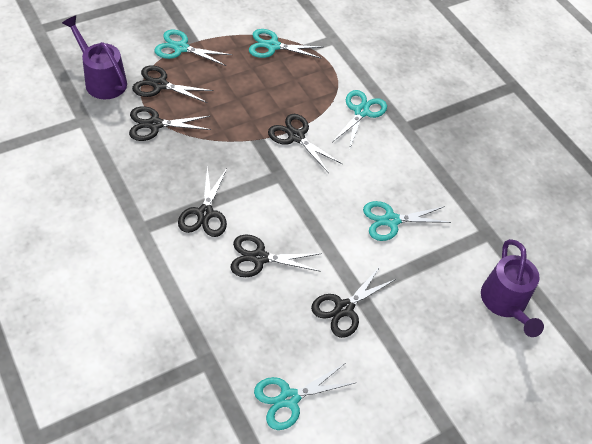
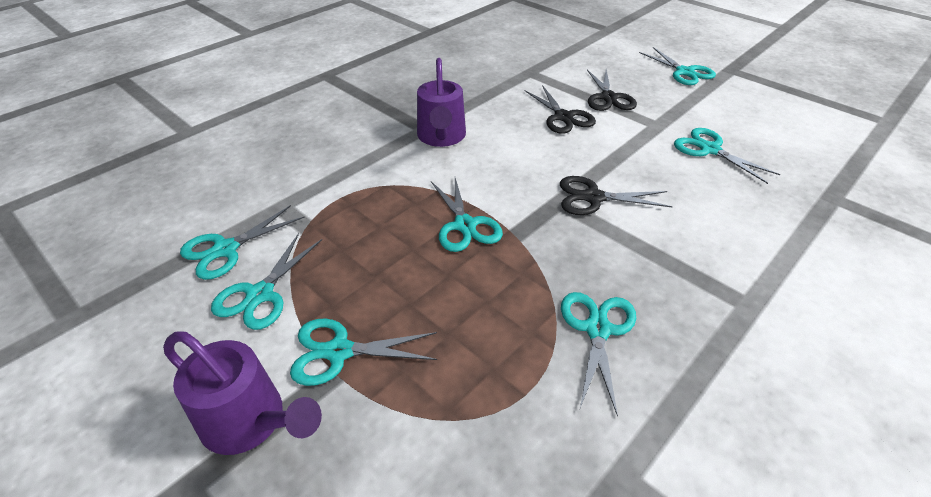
black scissors: 6 -> 3
turquoise scissors: 5 -> 7

